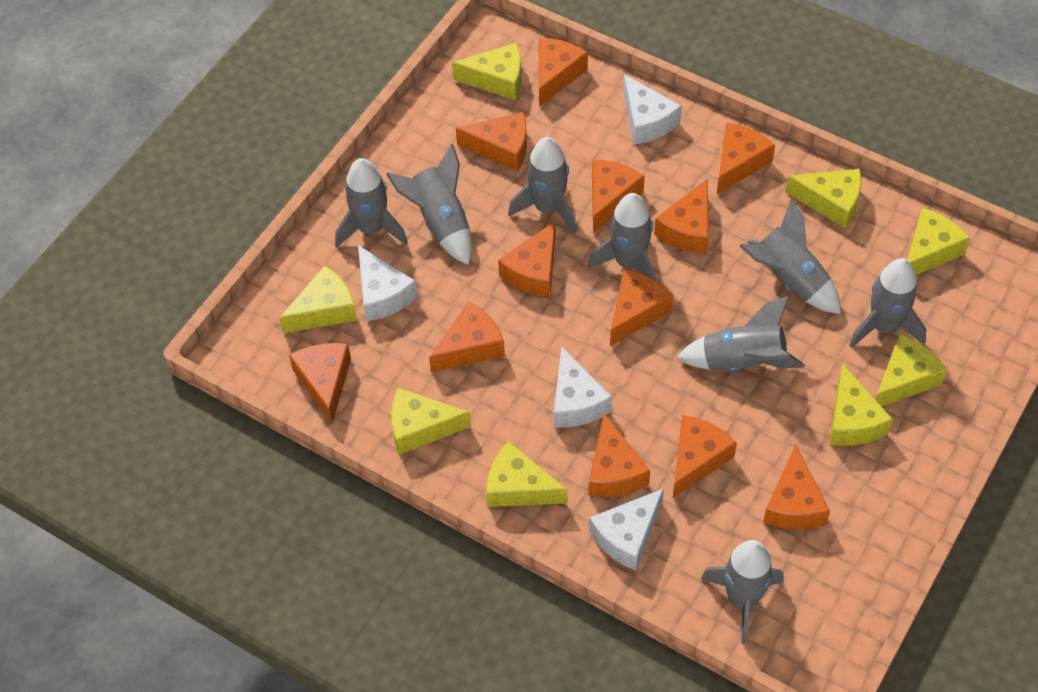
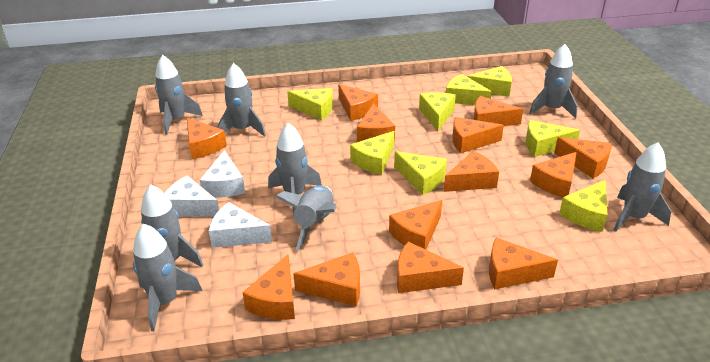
orange cheese: 12 -> 13
white cheese: 4 -> 3

